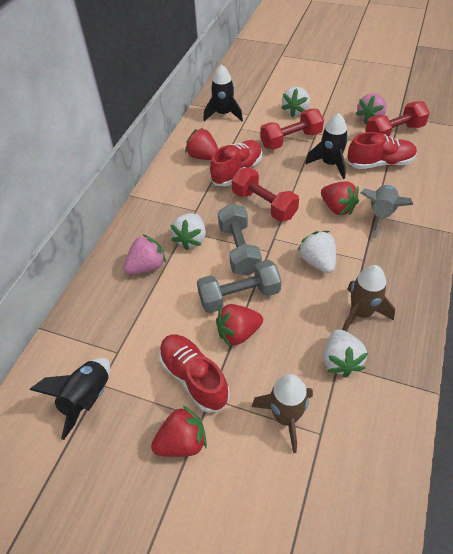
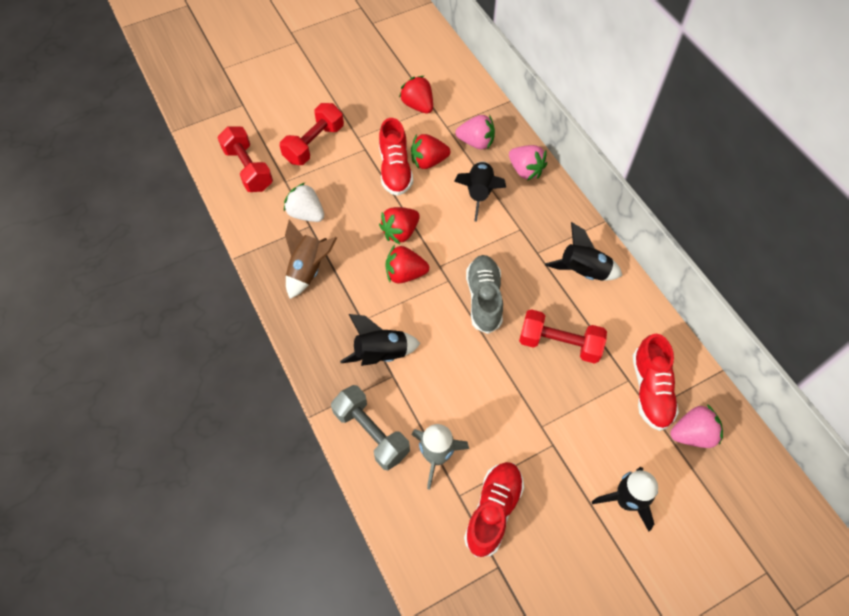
black rocket: 3 -> 4
brown rocket: 2 -> 1
grey dumbbell: 2 -> 1
grey shoe: 0 -> 1
pink strawberry: 2 -> 3
white strawberry: 4 -> 1

